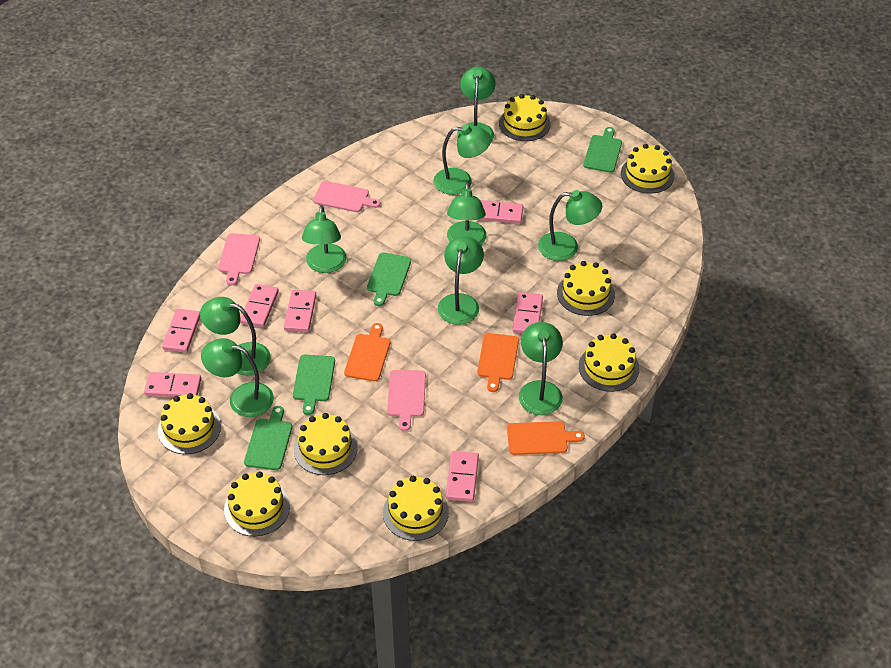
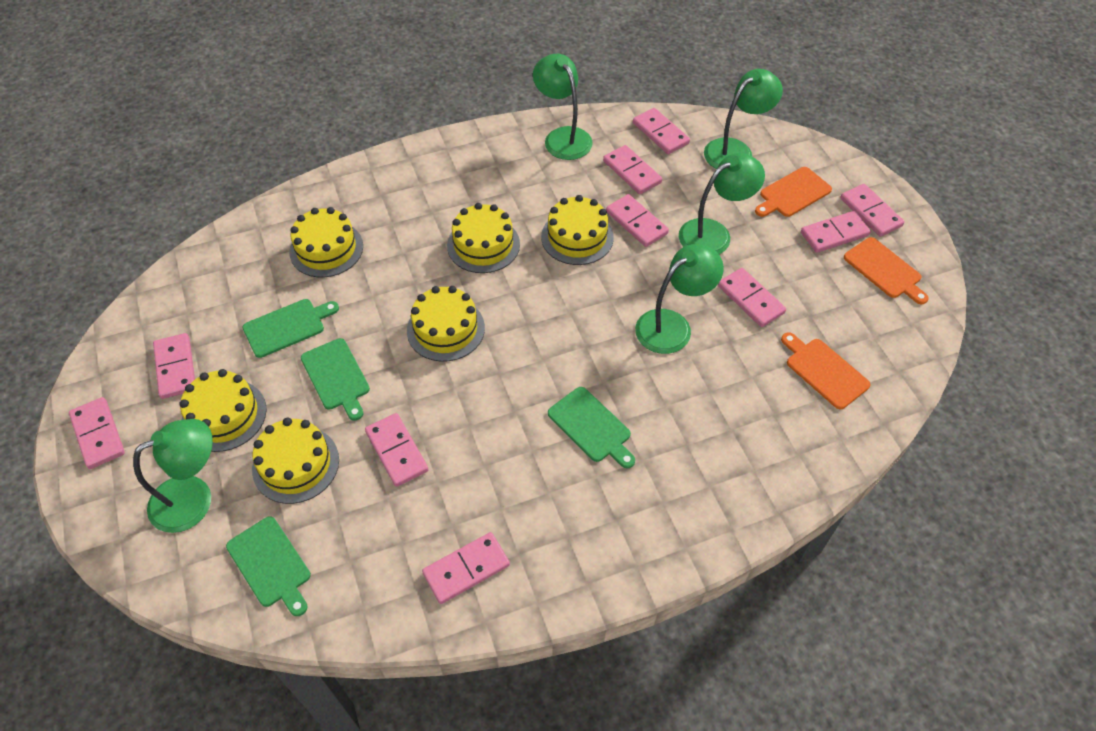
green lamp: 9 -> 5
pink cutting board: 3 -> 0
pink domino: 7 -> 10
yellow cake: 8 -> 6

